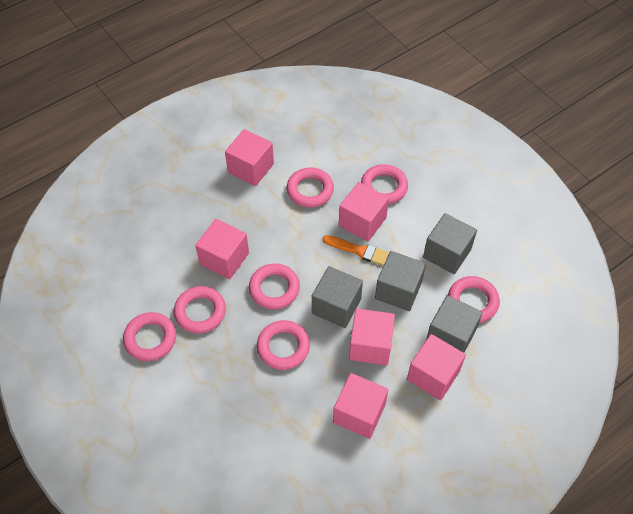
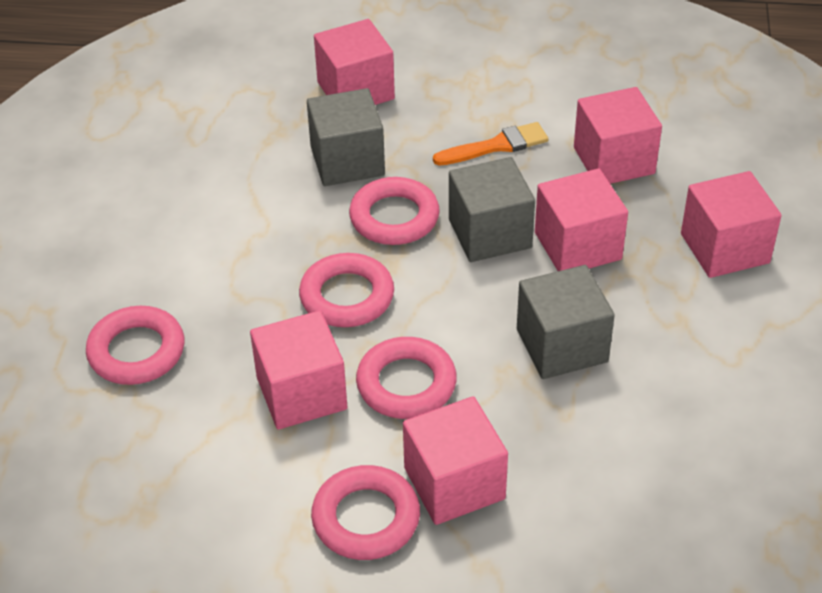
grey cube: 4 -> 3
pink ring: 7 -> 5

